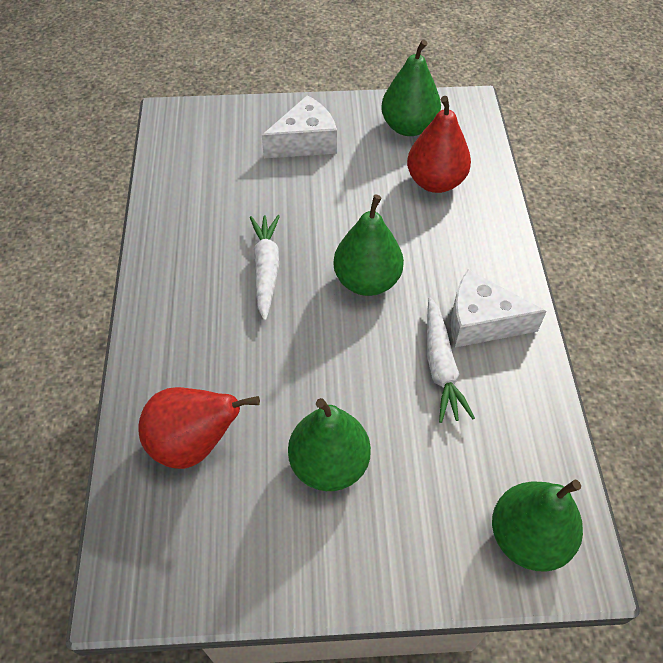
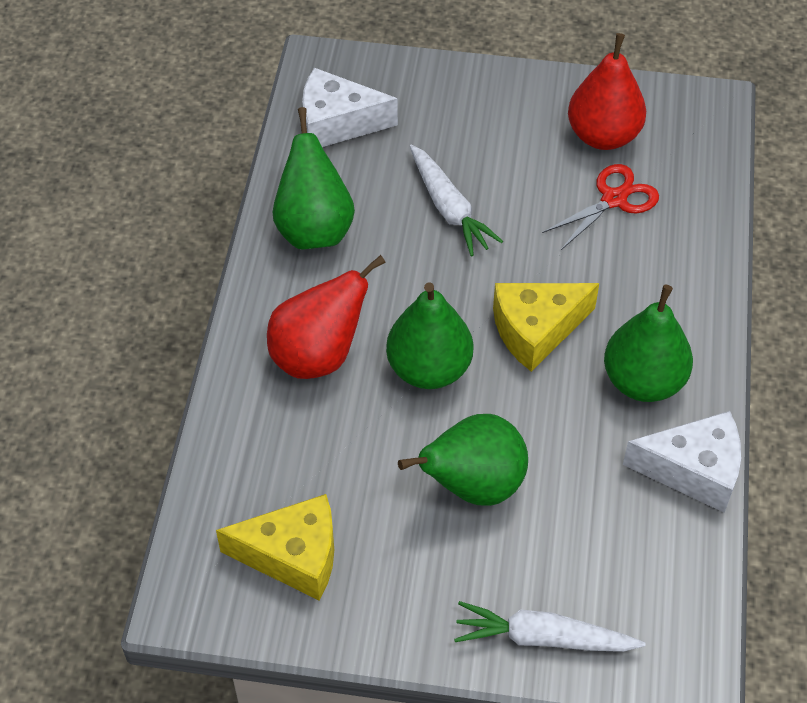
red scissors: 0 -> 1
yellow cheese: 0 -> 2

